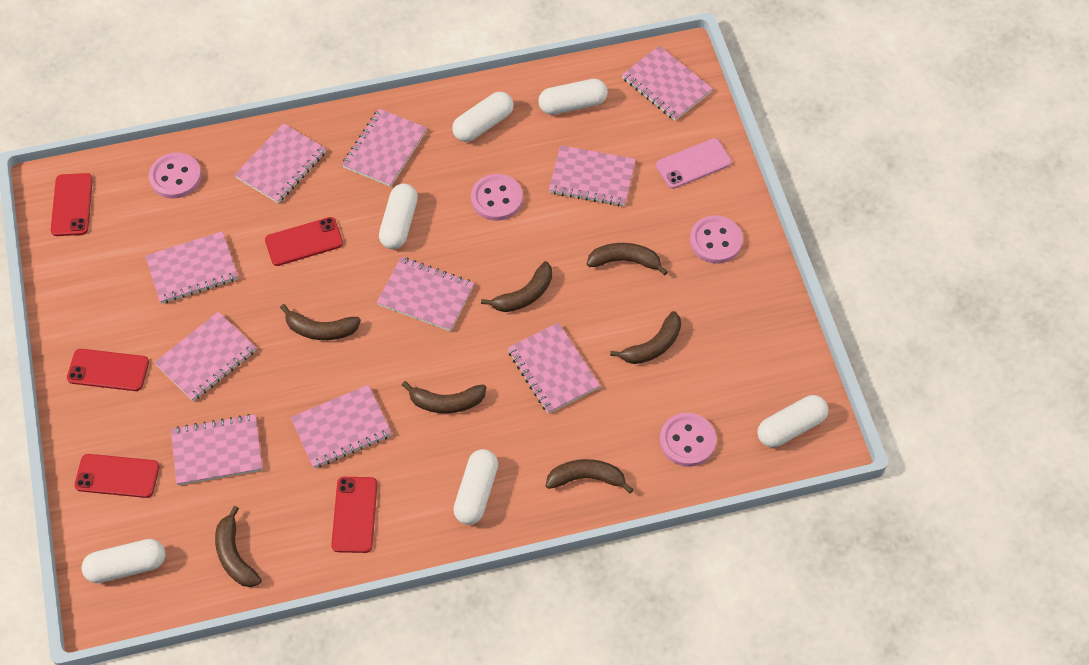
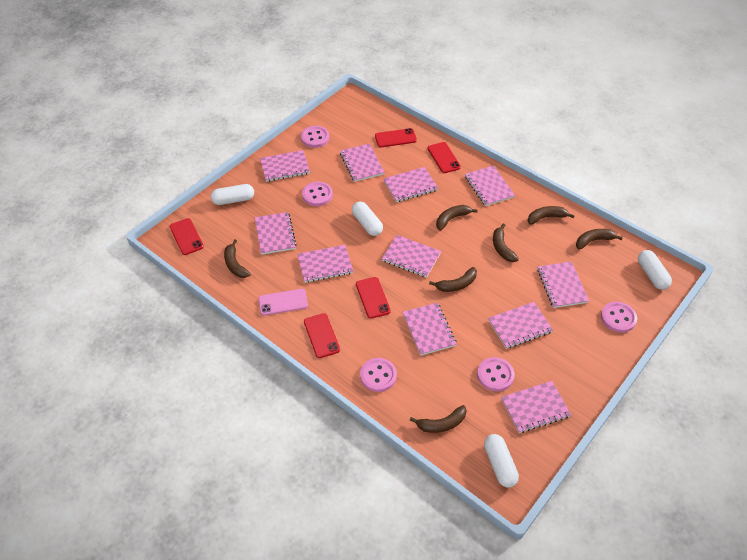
pink button: 4 -> 5
pink notebook: 10 -> 11
white capsule: 6 -> 4

